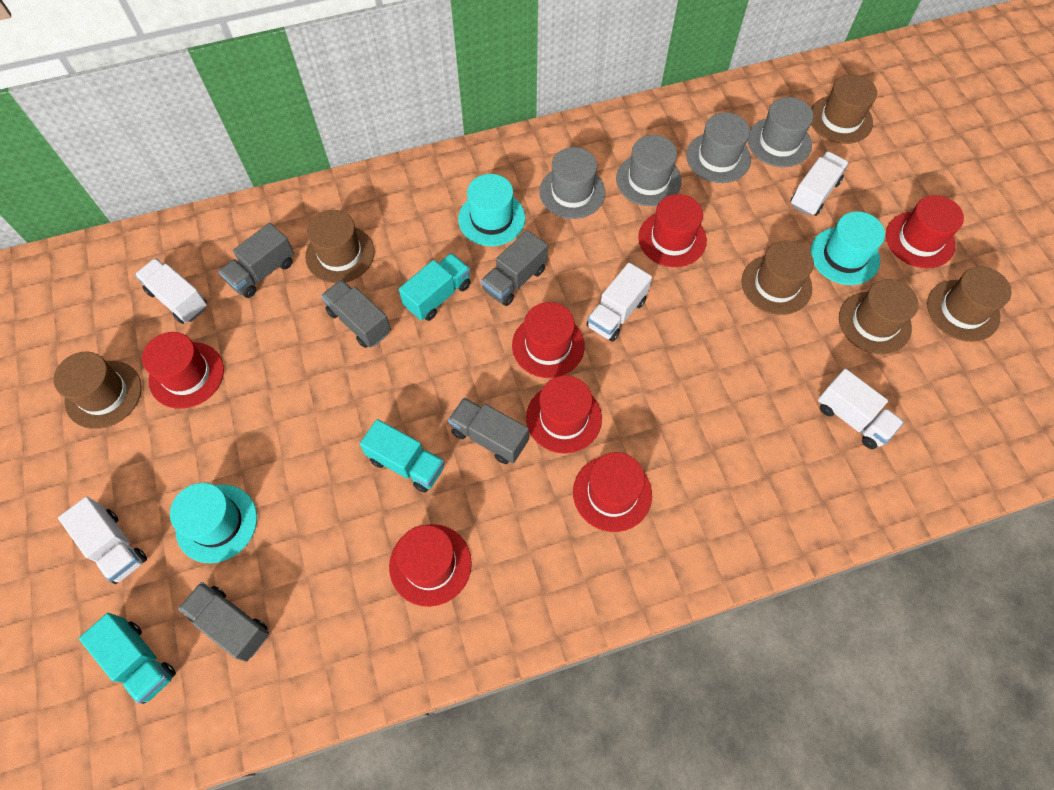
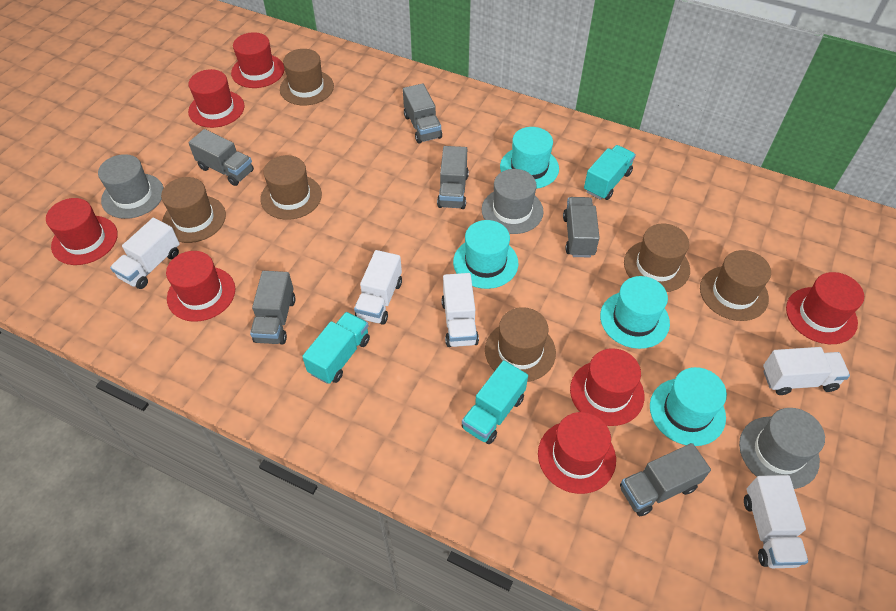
grey hat: 4 -> 3
grey truck: 5 -> 6
turquoise hat: 3 -> 4

